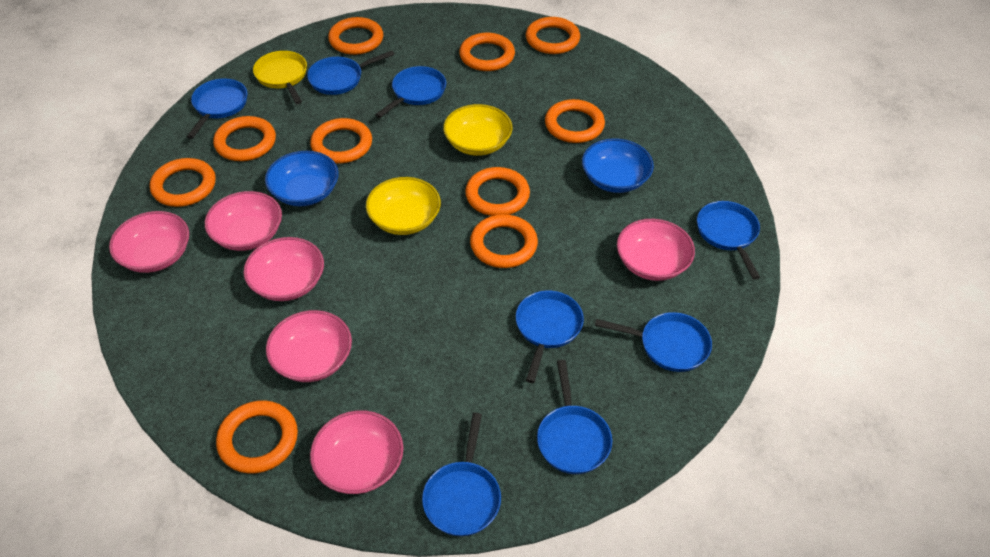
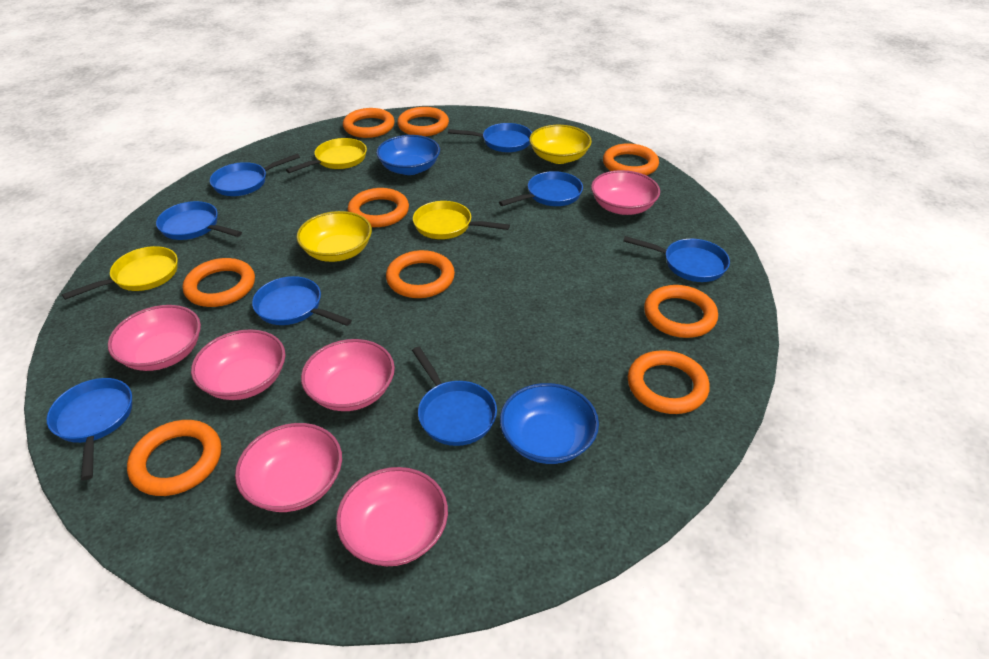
orange ring: 10 -> 9
yellow pan: 1 -> 3

